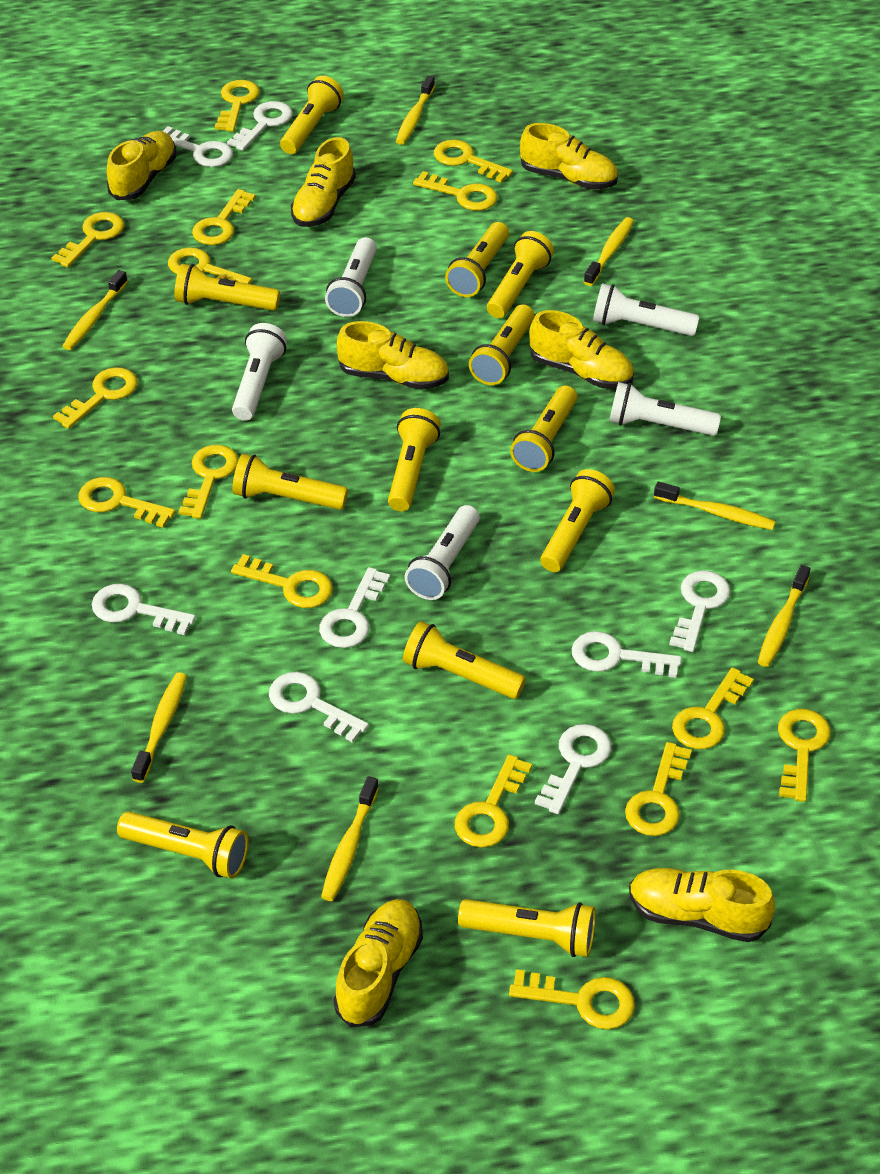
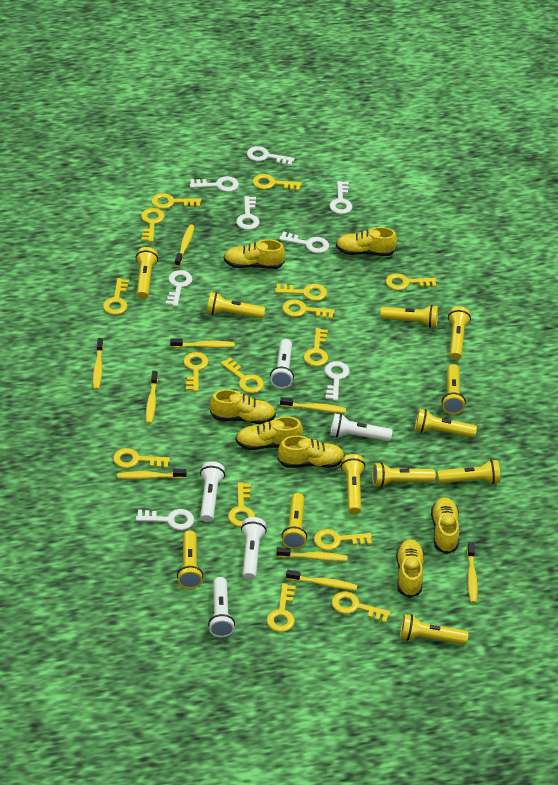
yellow toothbrush: 7 -> 9

